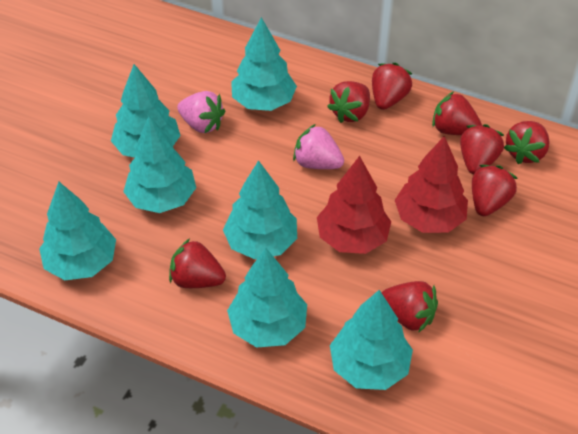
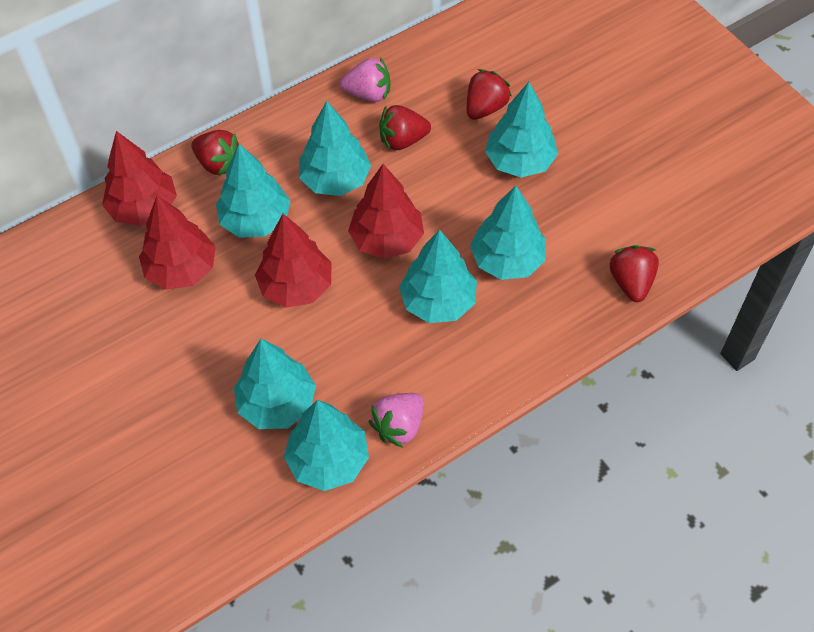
red strawberry: 8 -> 4
red tree: 2 -> 4

